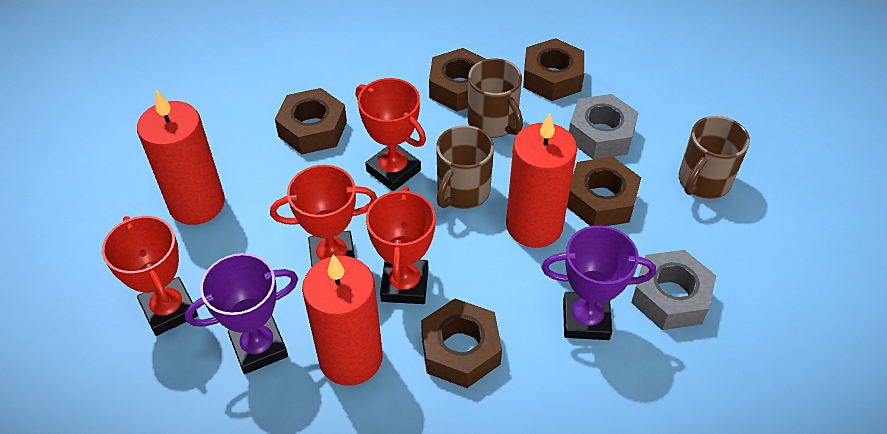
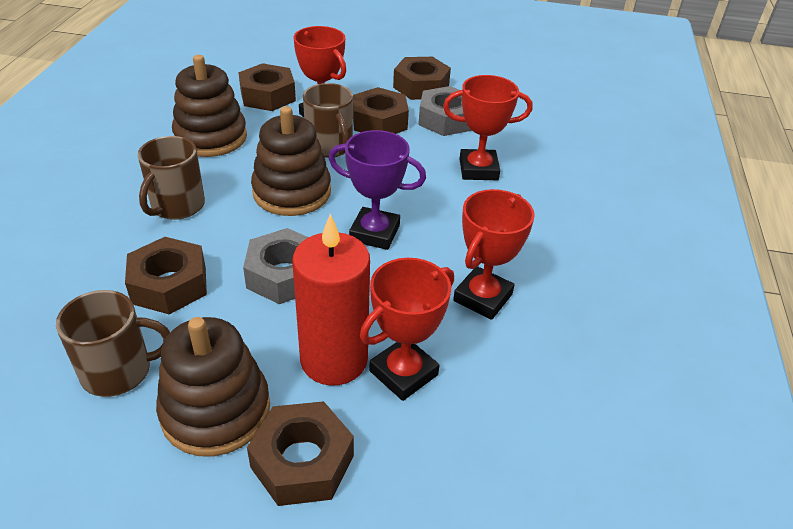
brown stacking toy: 0 -> 3
purple trophy: 2 -> 1
red candle: 3 -> 1

